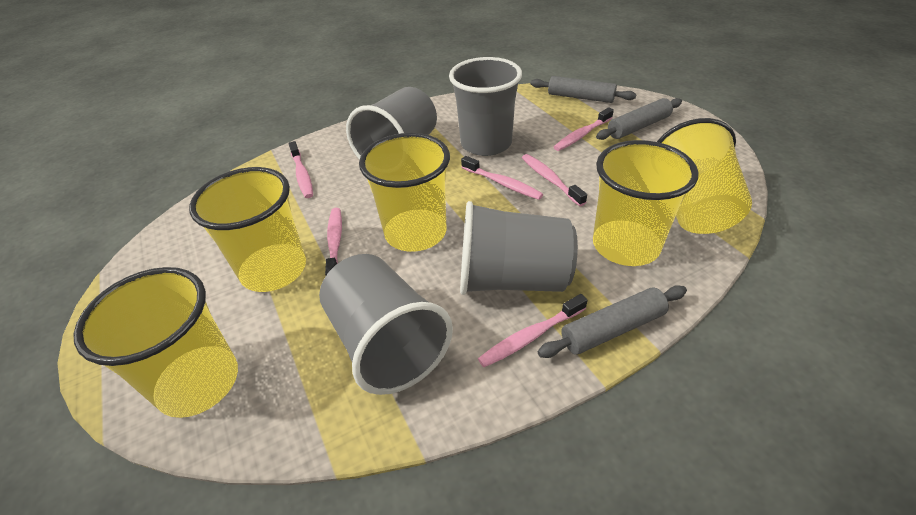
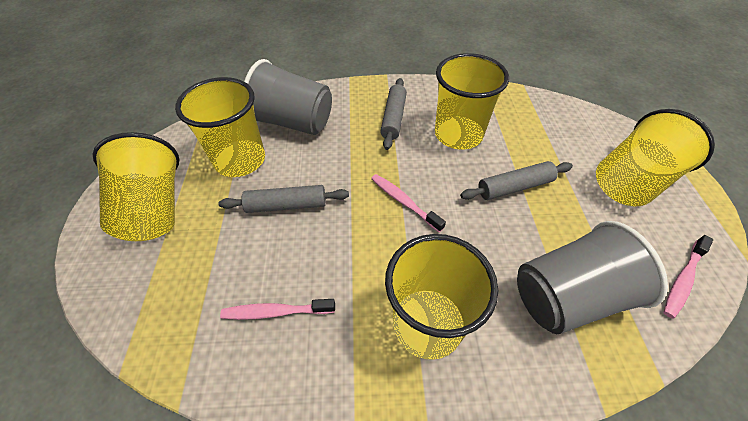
grey cup: 4 -> 2
pink toothbrush: 6 -> 3

